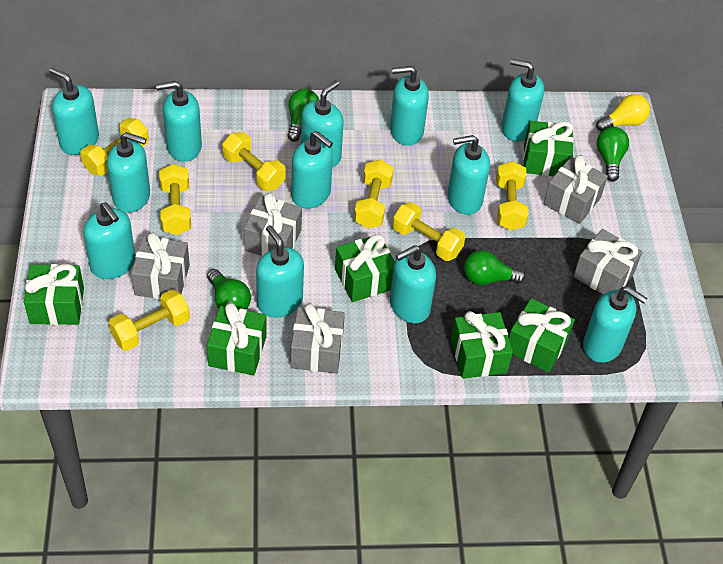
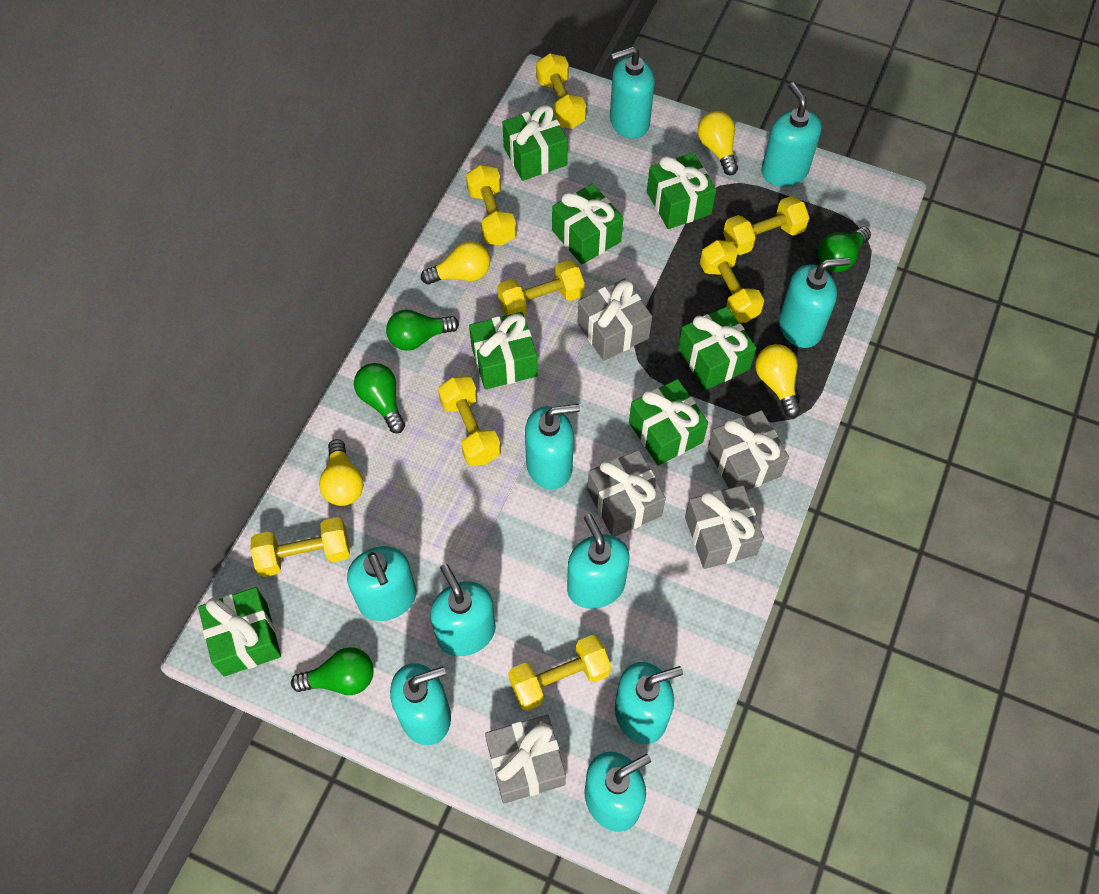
green gift: 6 -> 7
turquoise soap dispenser: 12 -> 10
yellow dumbbell: 7 -> 8
yellow light bulb: 1 -> 4

